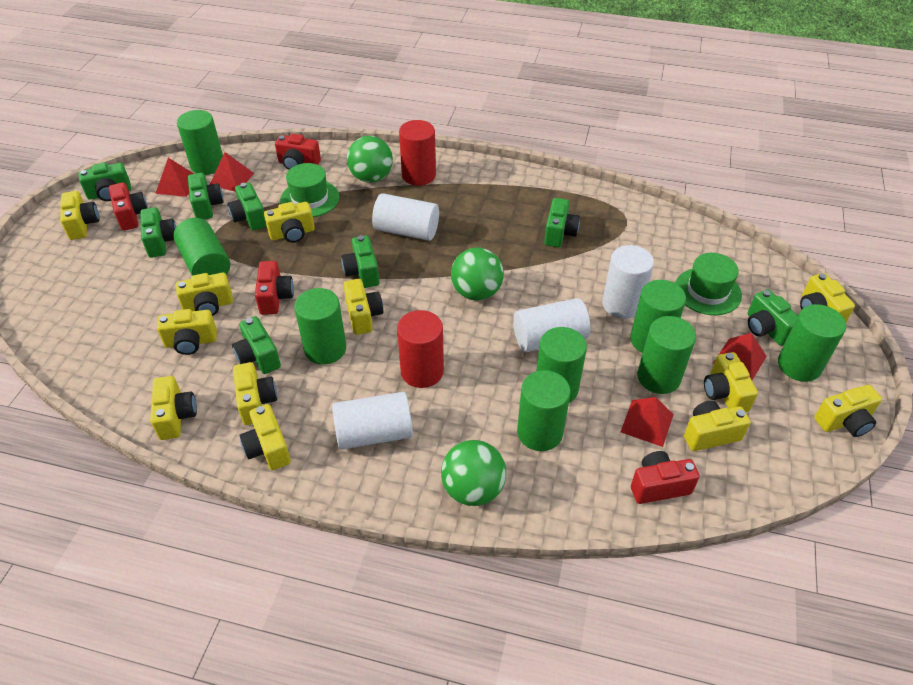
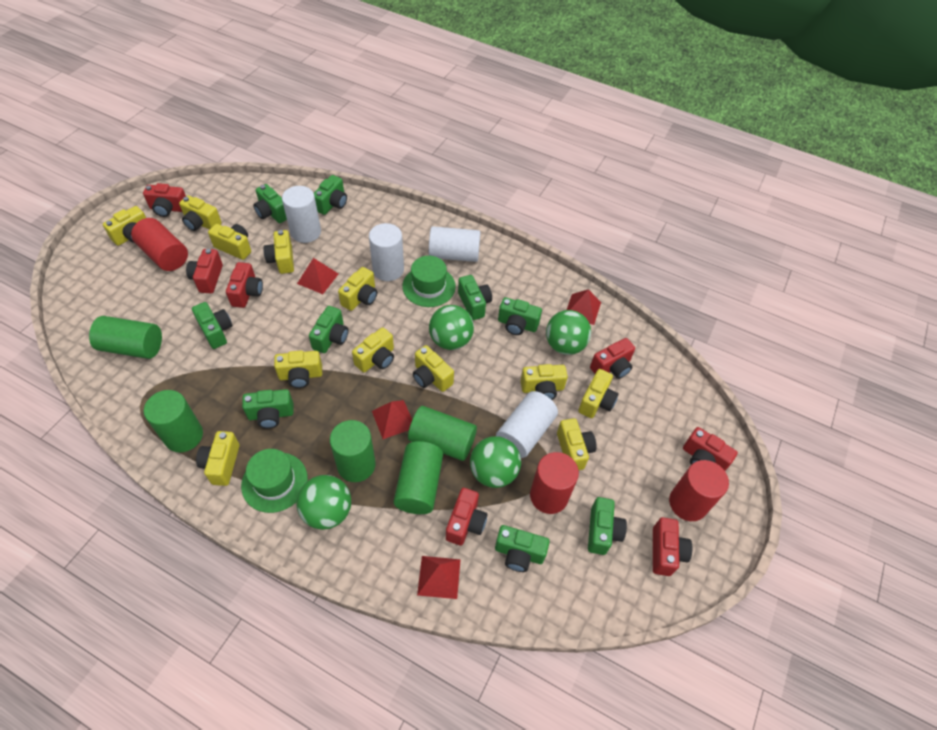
green ball: 3 -> 4
green camera: 8 -> 9
green cylinder: 8 -> 5
red camera: 4 -> 7
red cylinder: 2 -> 3

